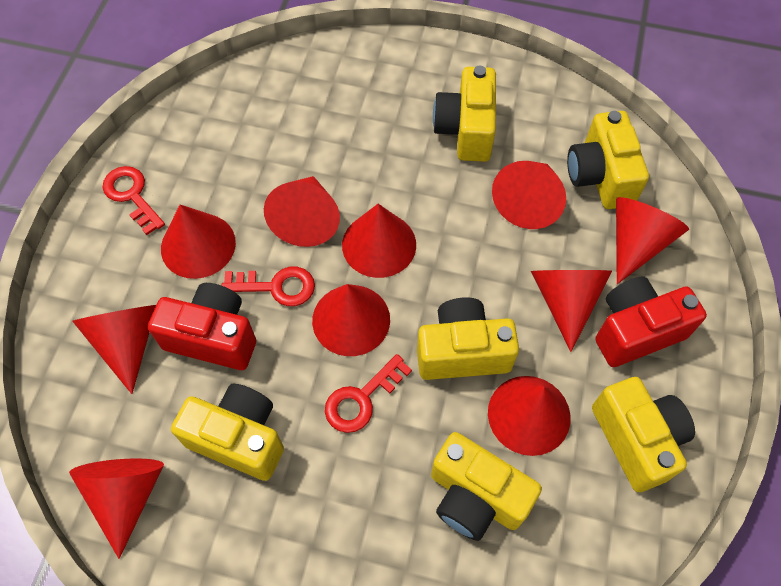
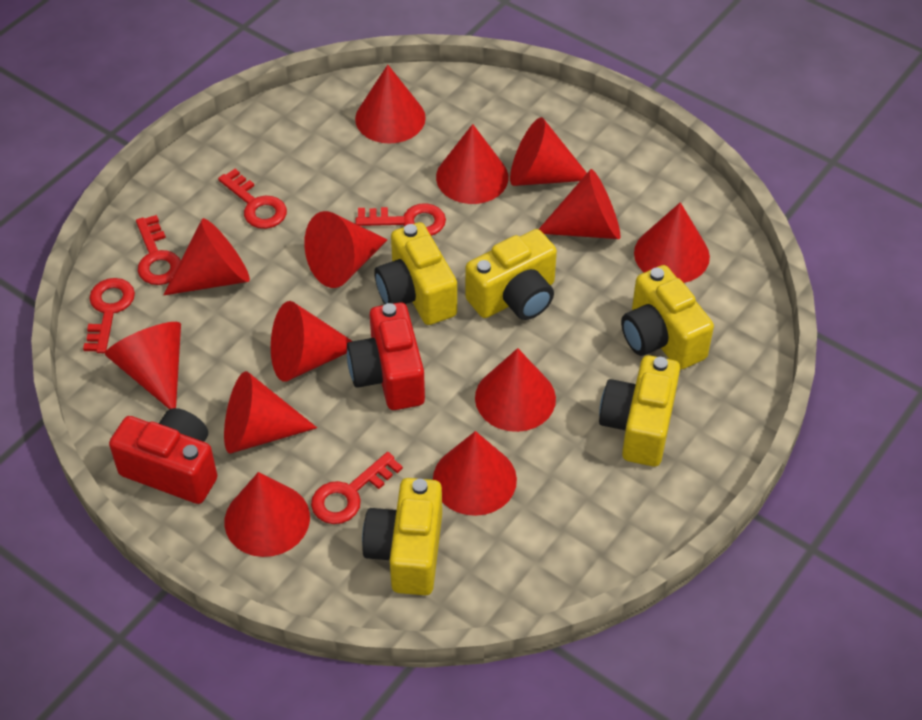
red cone: 10 -> 13
red key: 3 -> 5
yellow camera: 6 -> 5

